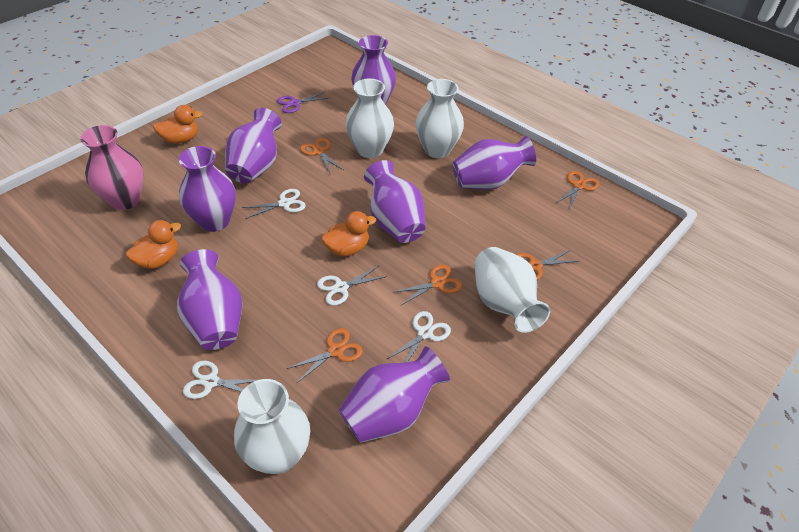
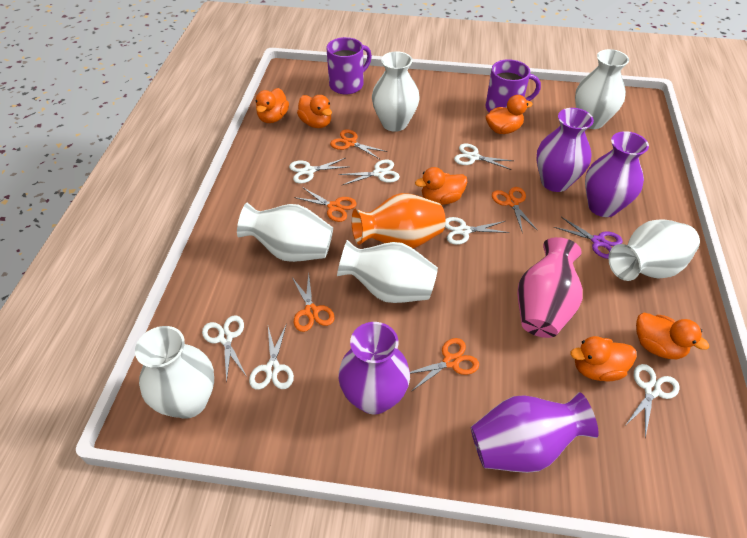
orange duck: 3 -> 6
orange vase: 0 -> 1
purple mug: 0 -> 2
purple vase: 7 -> 4
white scissors: 4 -> 7
white vase: 4 -> 6

